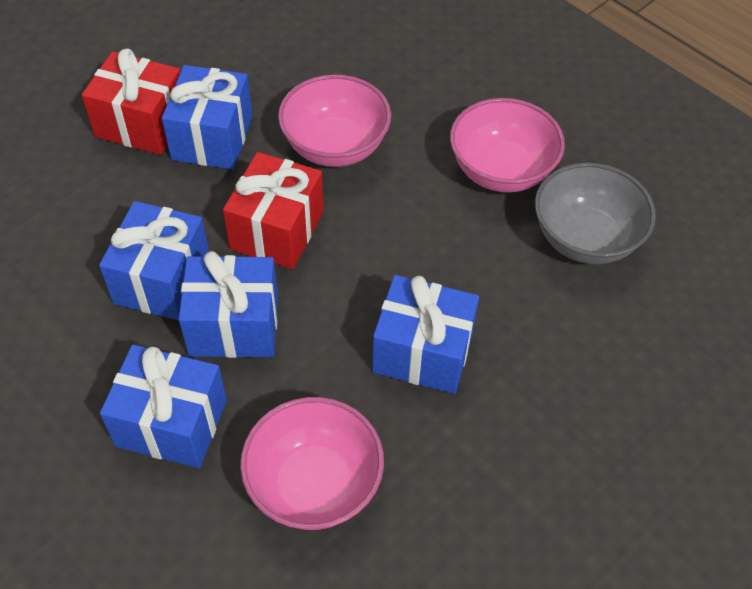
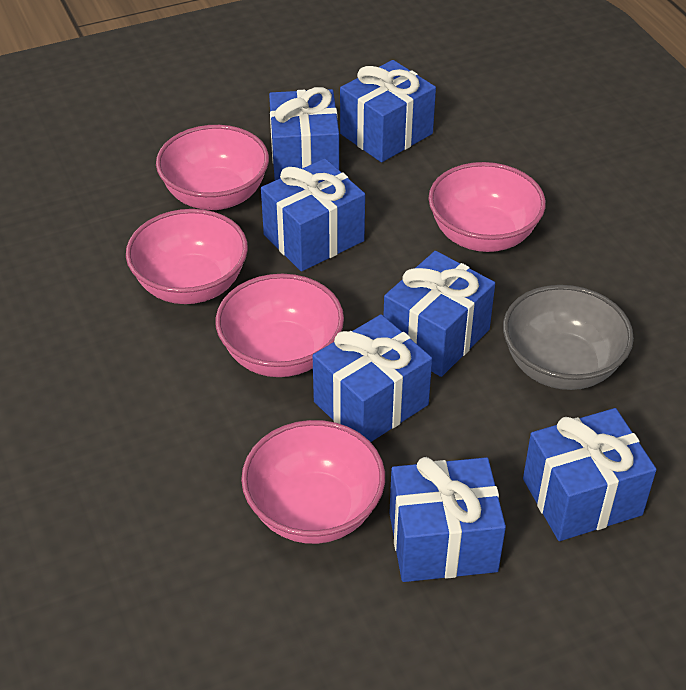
blue gift: 5 -> 7
pink bowl: 3 -> 5
red gift: 2 -> 0

